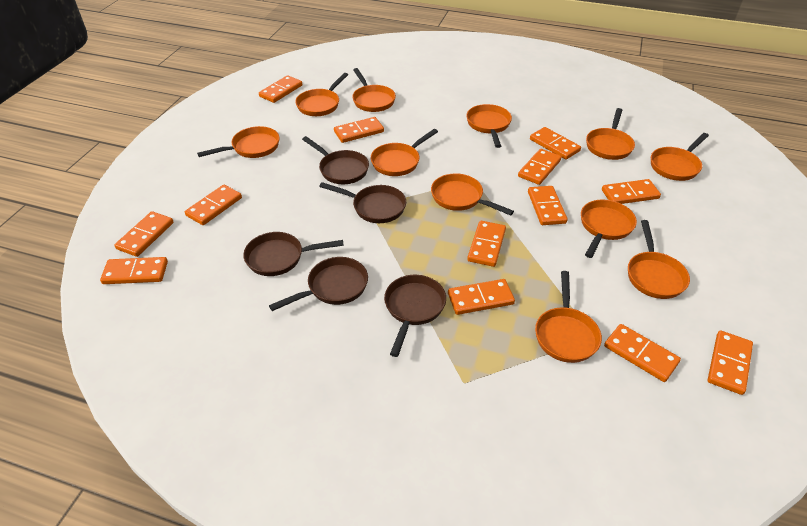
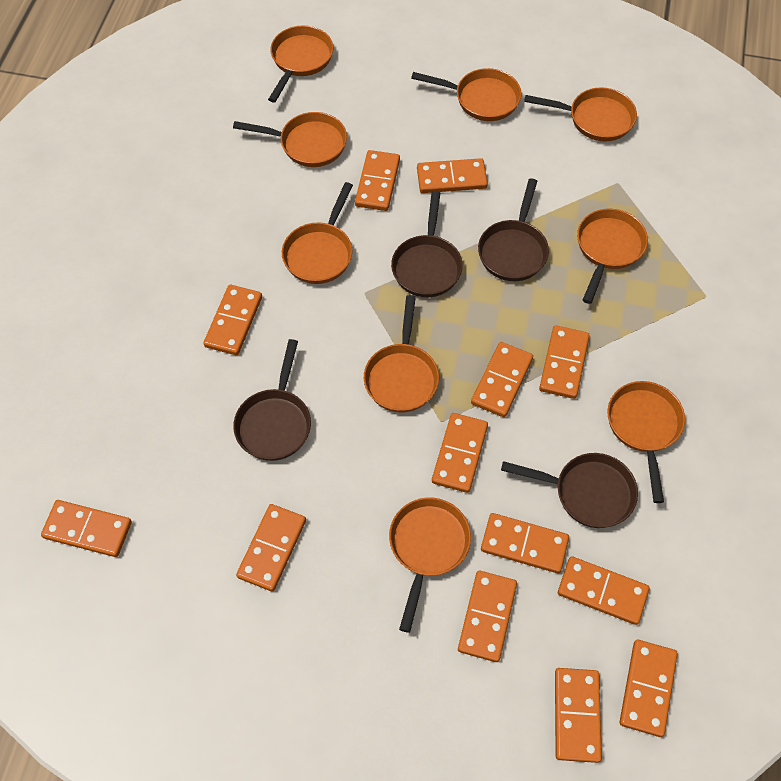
brown pan: 5 -> 4
orange pan: 11 -> 9

